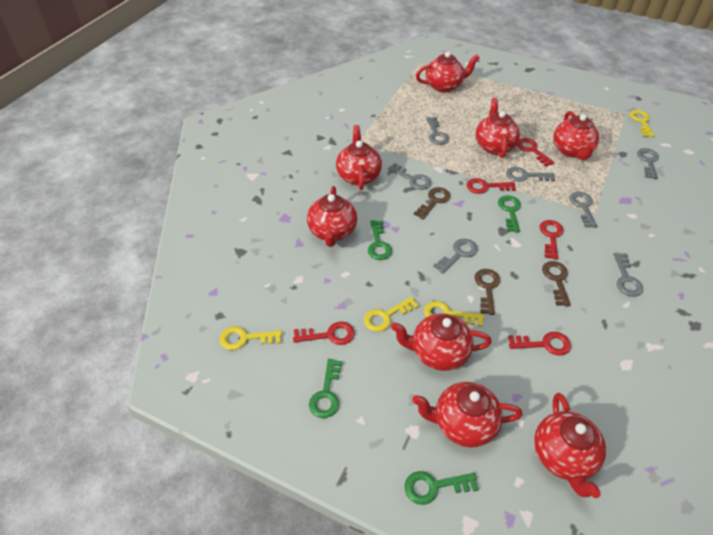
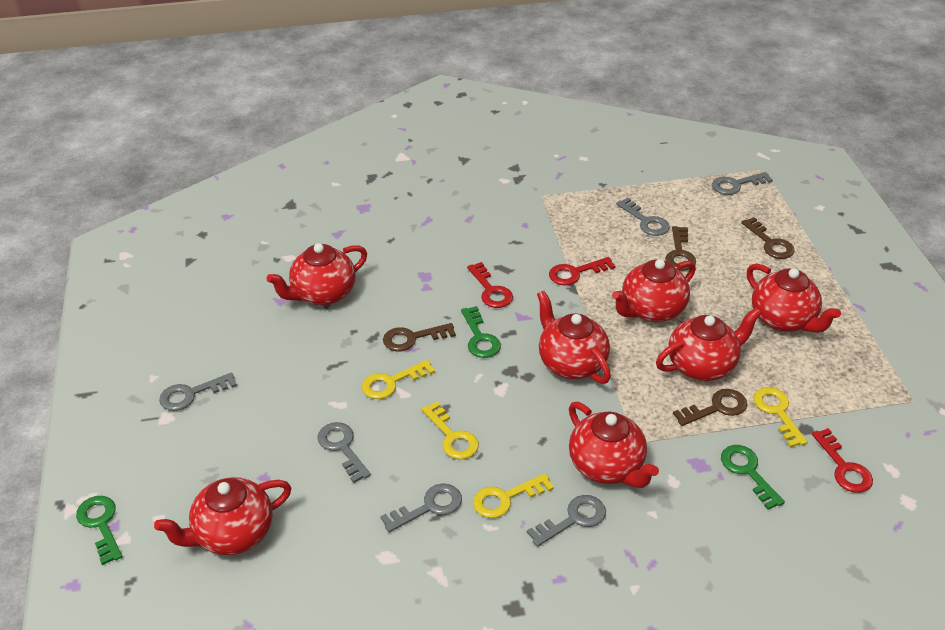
brown key: 3 -> 4
green key: 4 -> 3
grey key: 7 -> 6
red key: 5 -> 3
red teapot: 8 -> 7

